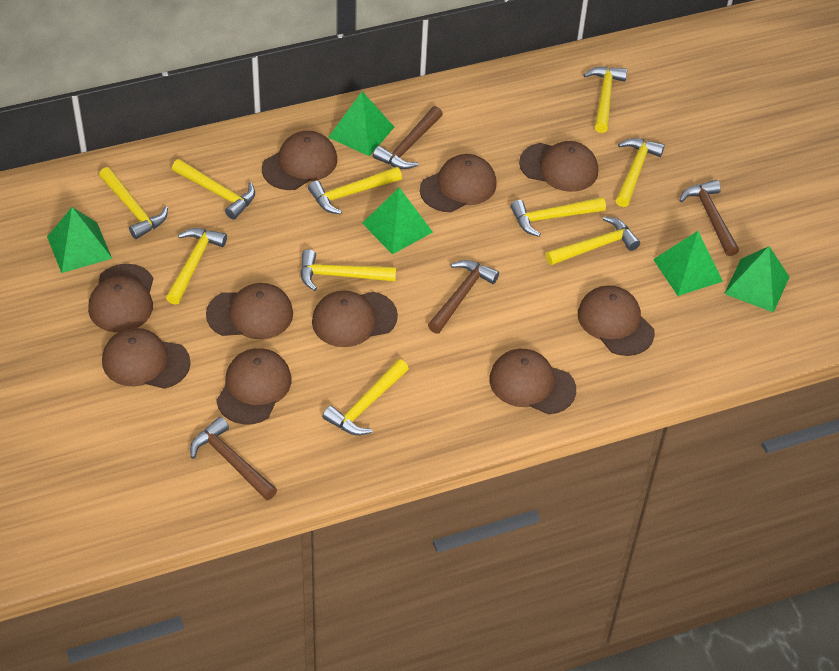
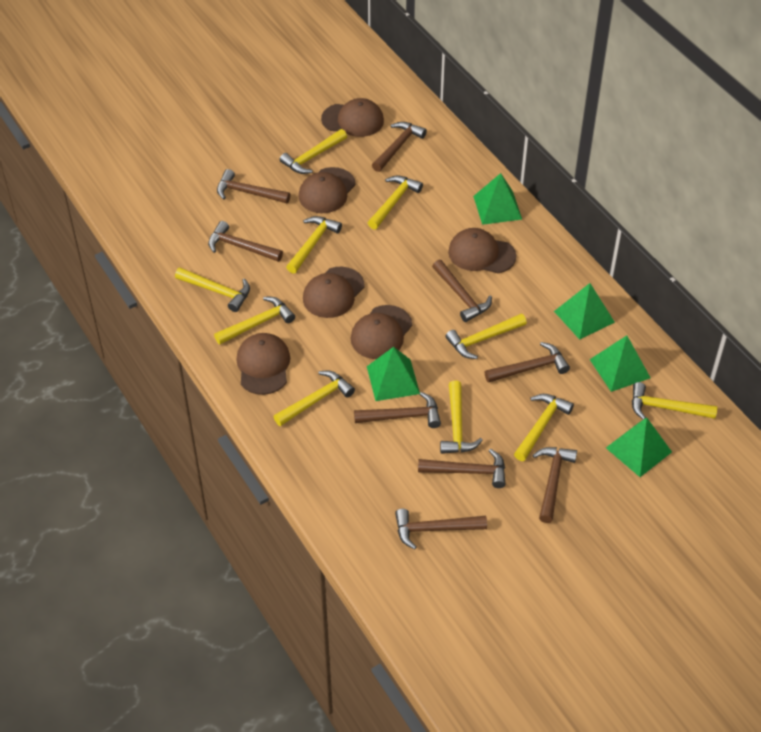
brown cap: 10 -> 6
brown hammer: 4 -> 9

